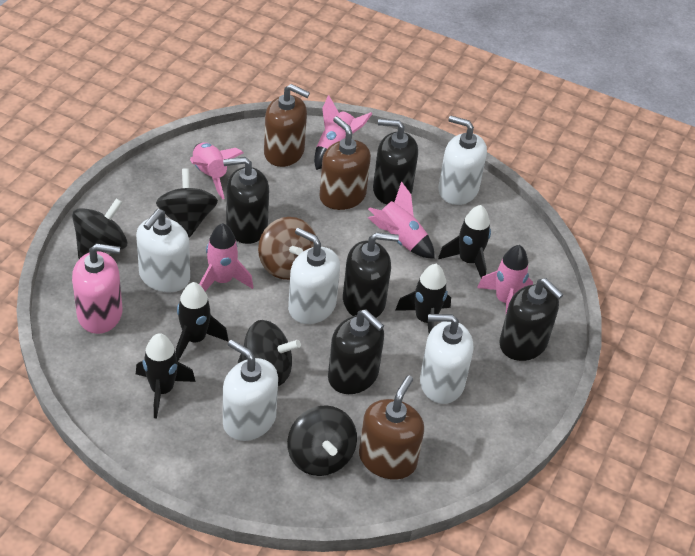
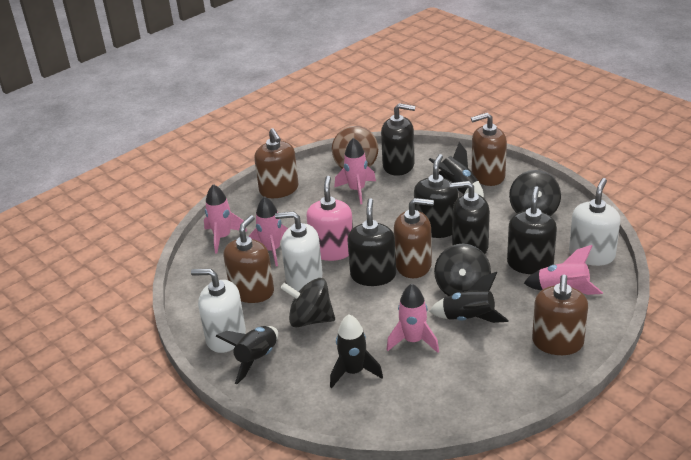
black spinning top: 4 -> 3
brown soap dispenser: 3 -> 5
white soap dispenser: 5 -> 3

